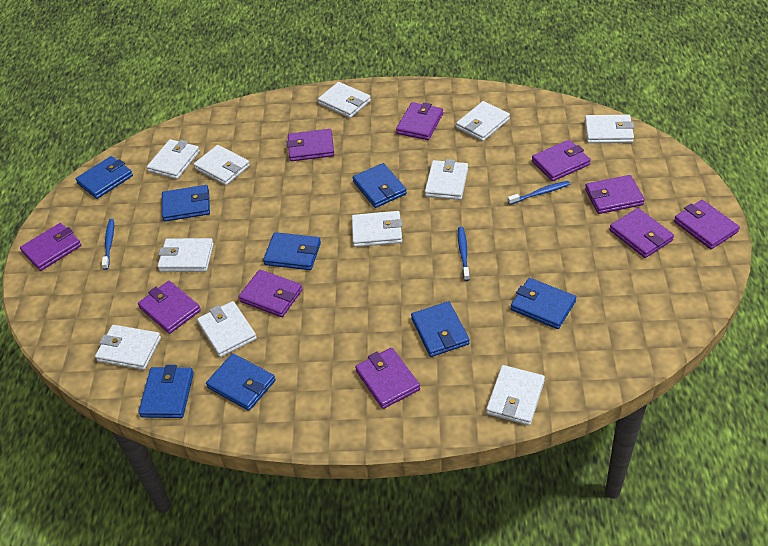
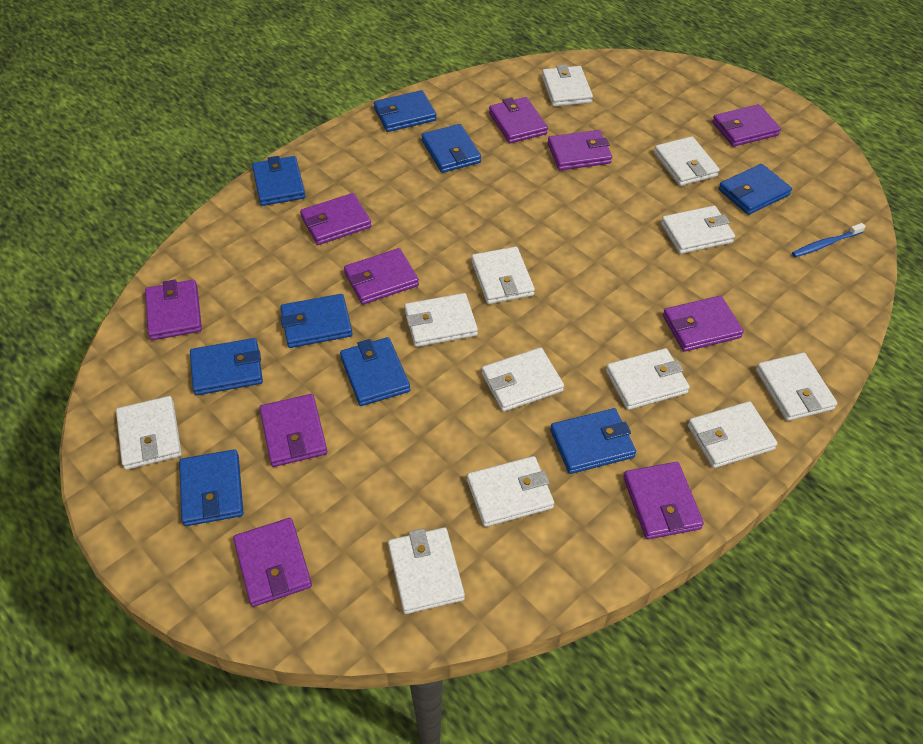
blue toothbrush: 3 -> 1
blue wallet: 8 -> 9
white wallet: 11 -> 12

